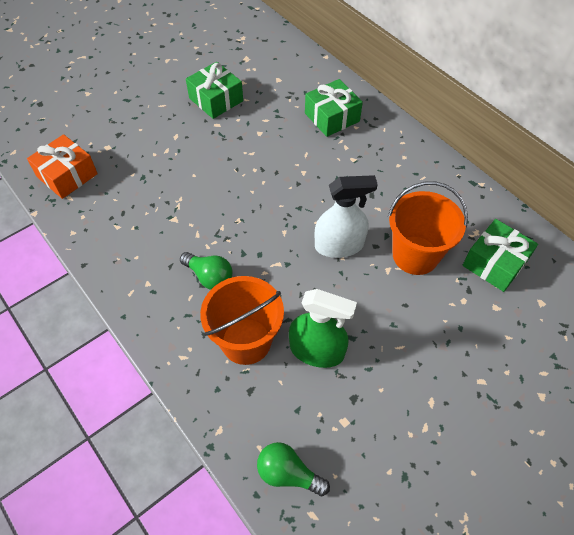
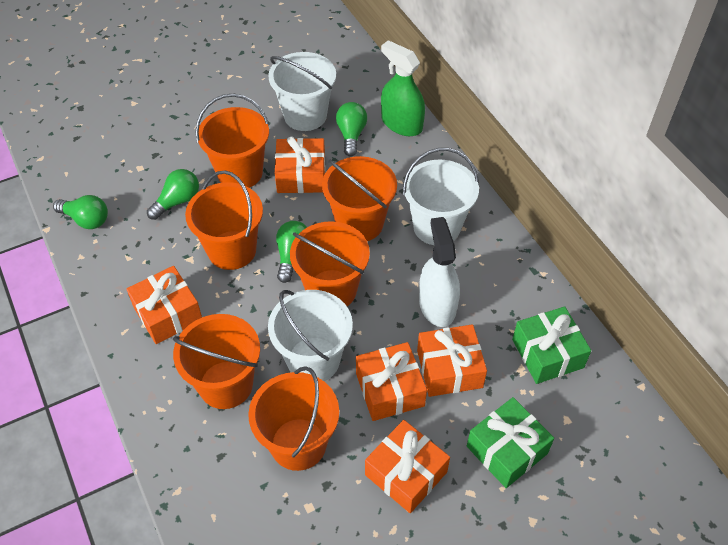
green gift: 3 -> 2
green light bulb: 2 -> 4
orange bucket: 2 -> 6
orange gift: 1 -> 5
white bucket: 0 -> 3

